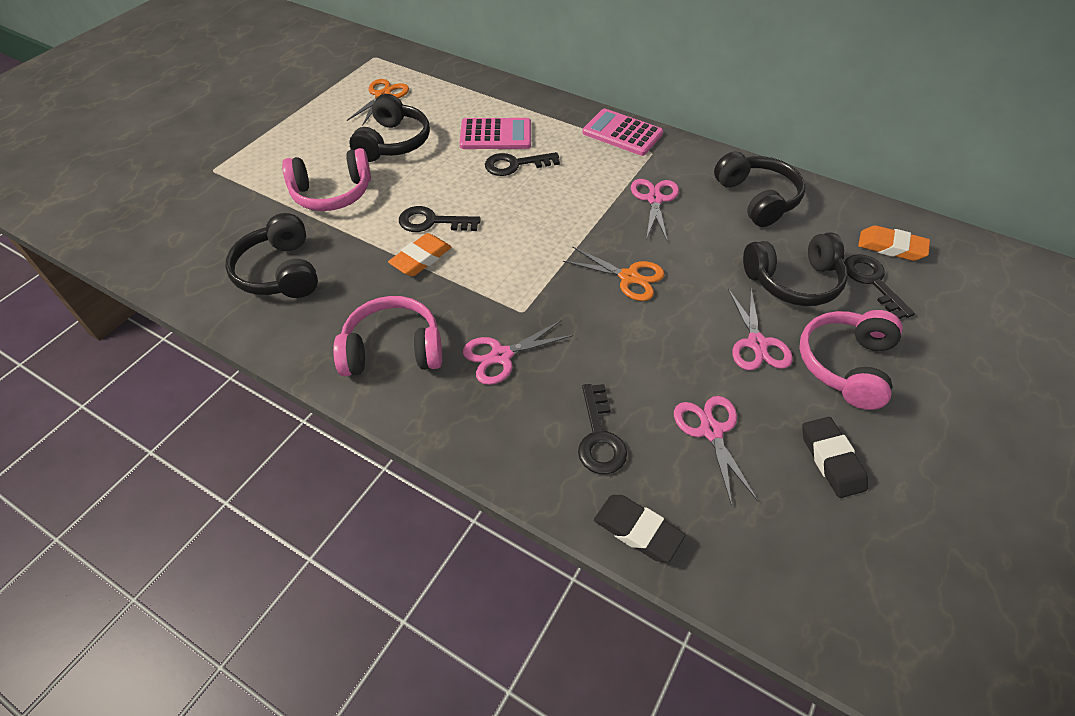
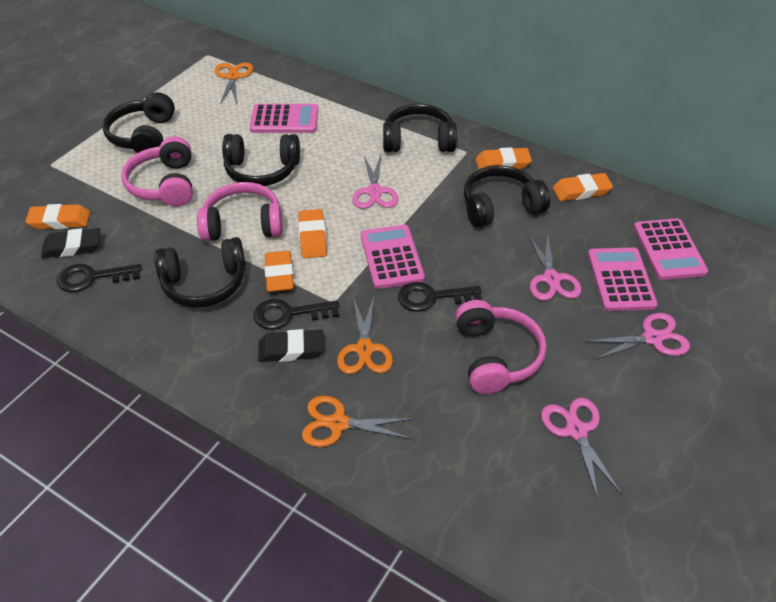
black headphones: 4 -> 5
black key: 4 -> 3
orange eraser: 2 -> 5
orange scissors: 2 -> 3
pink calculator: 2 -> 4

